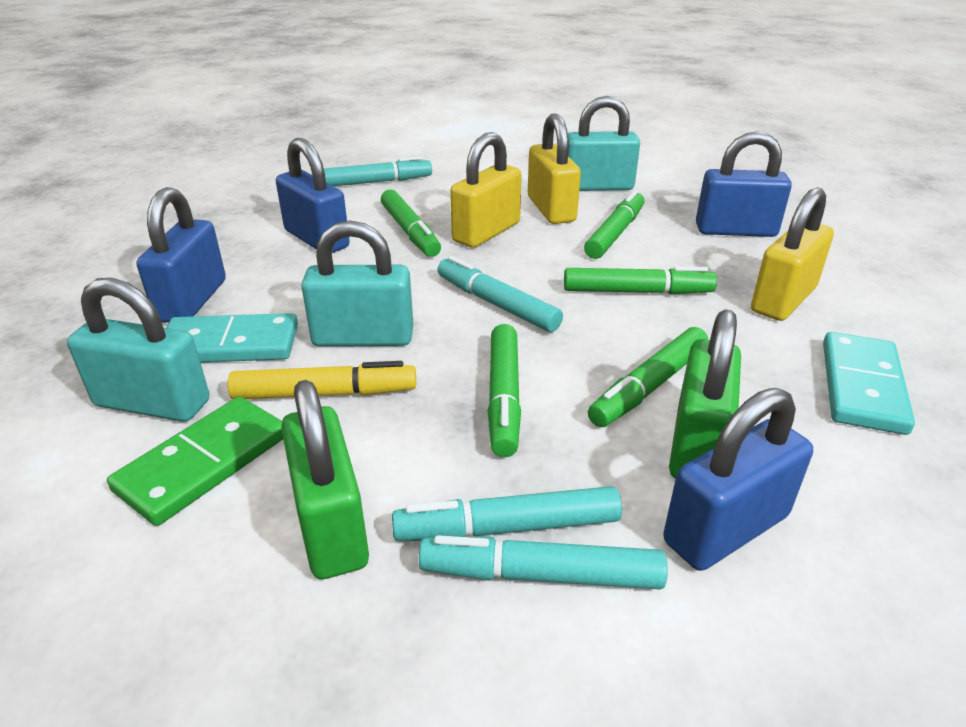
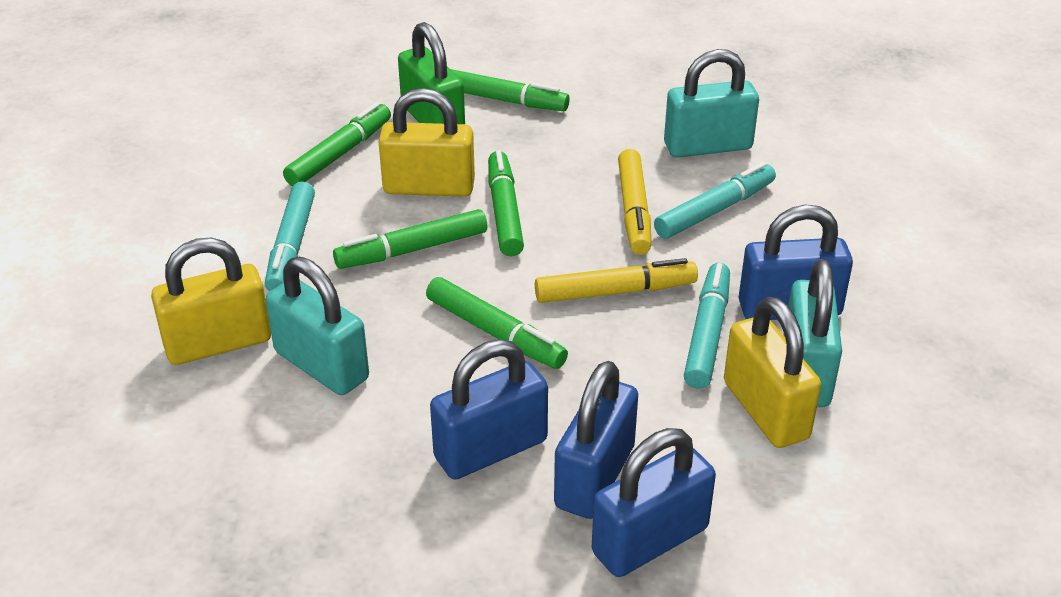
green domino: 1 -> 0
green padlock: 2 -> 1
turquoise domino: 2 -> 0
turquoise marker: 4 -> 3
yellow marker: 1 -> 2

